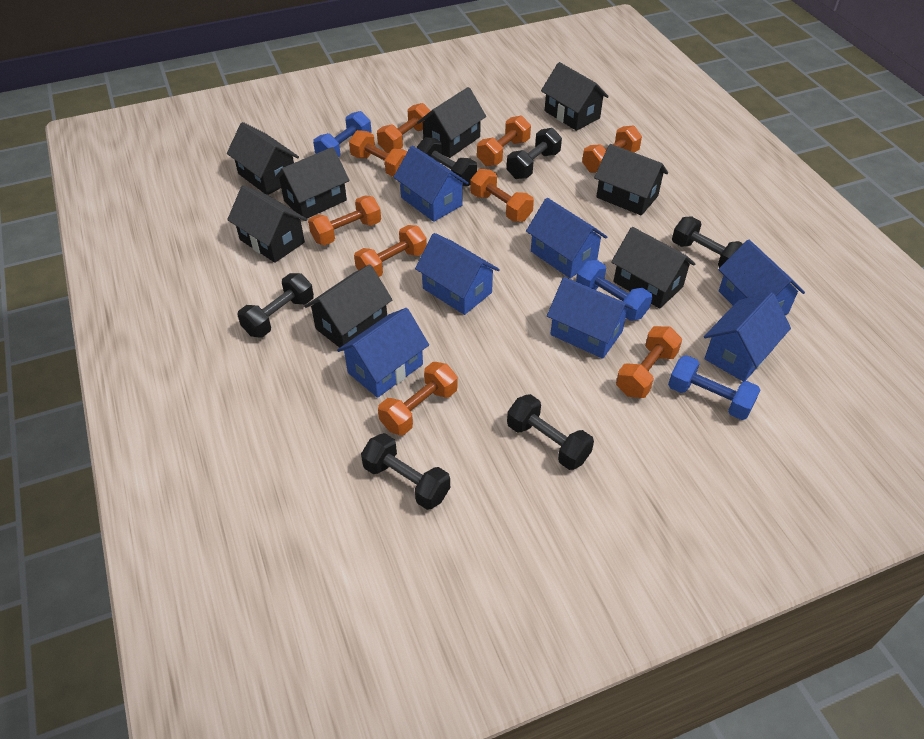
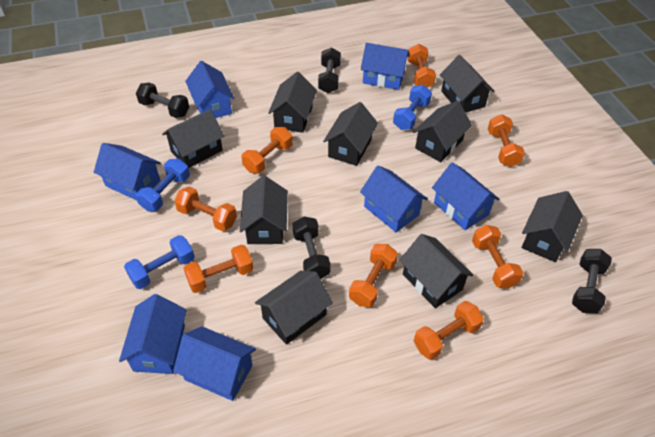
black dumbbell: 6 -> 4
black house: 8 -> 9
orange dumbbell: 9 -> 8

